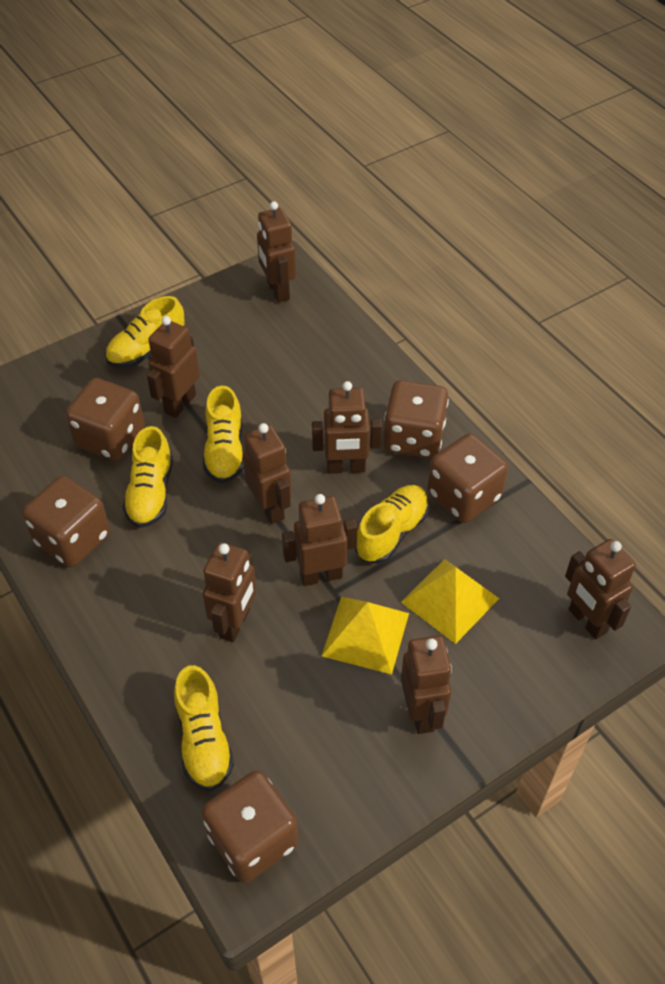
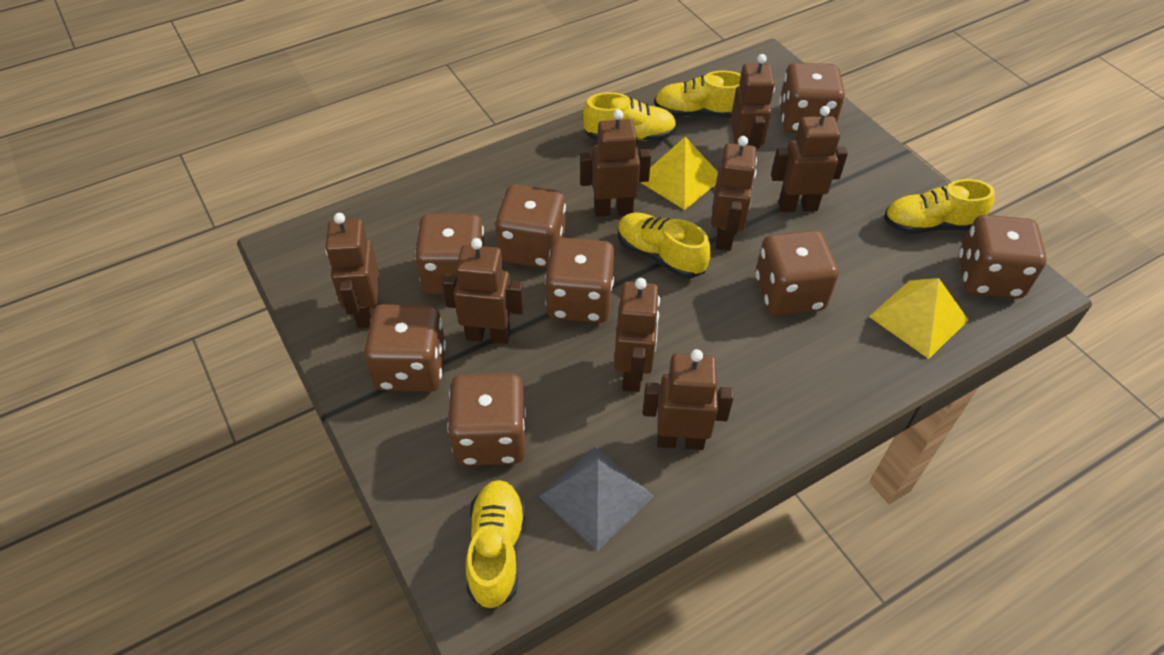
brown dice: 5 -> 8
grey pyramid: 0 -> 1

